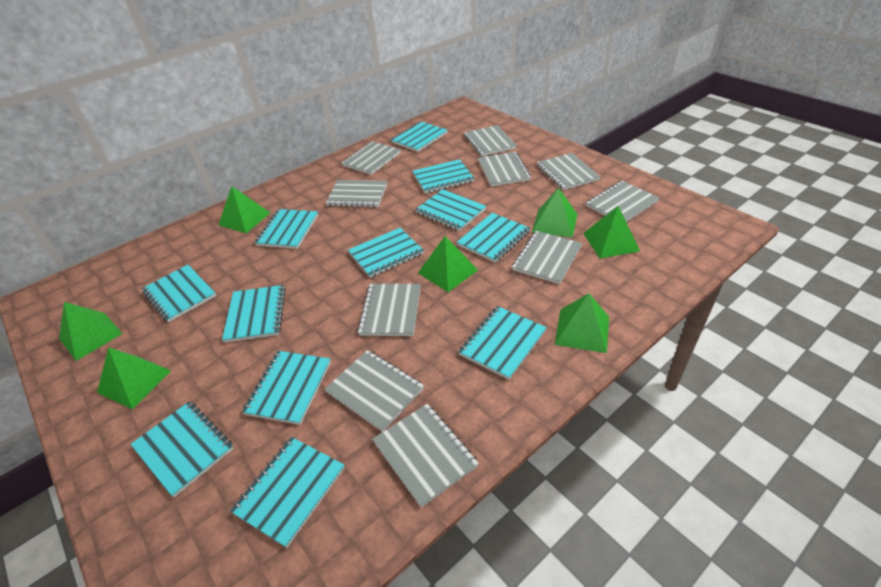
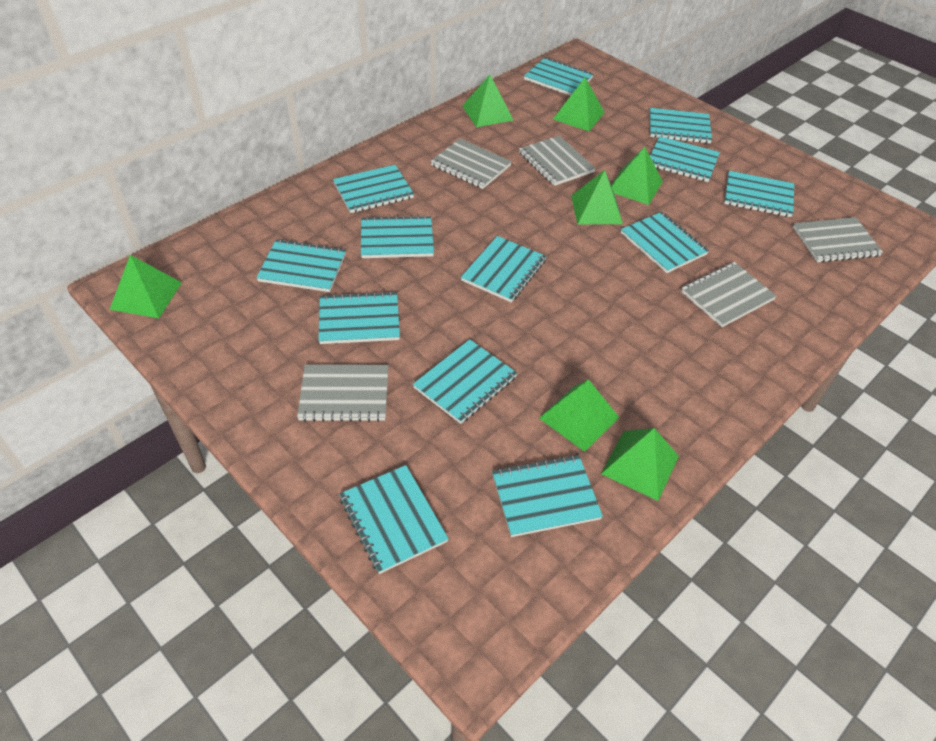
grey notebook: 10 -> 5
turquoise notebook: 12 -> 13

